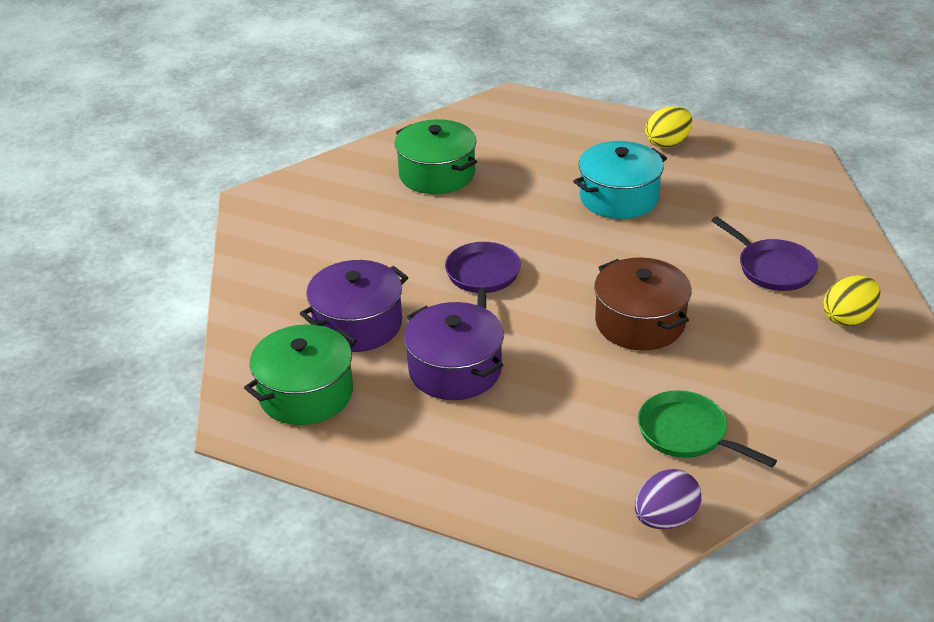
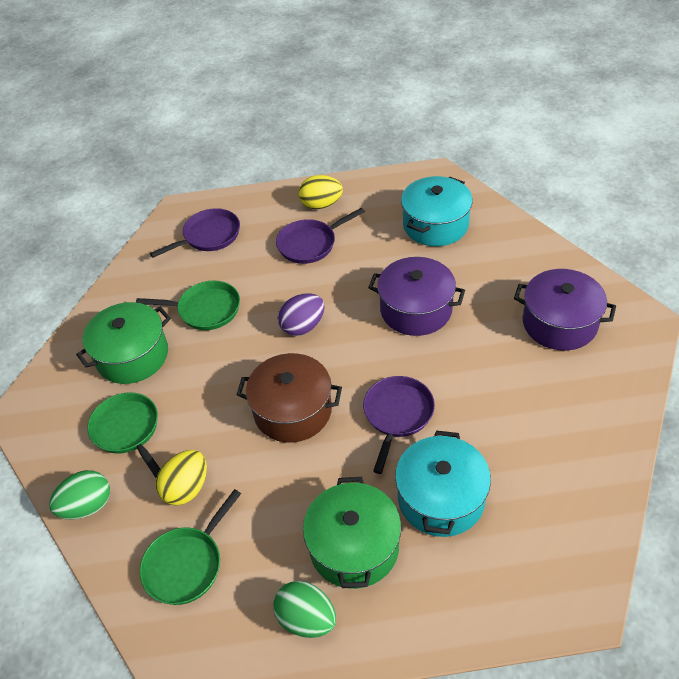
green egg: 0 -> 2
green pan: 1 -> 3
purple pan: 2 -> 3
turquoise pot: 1 -> 2

